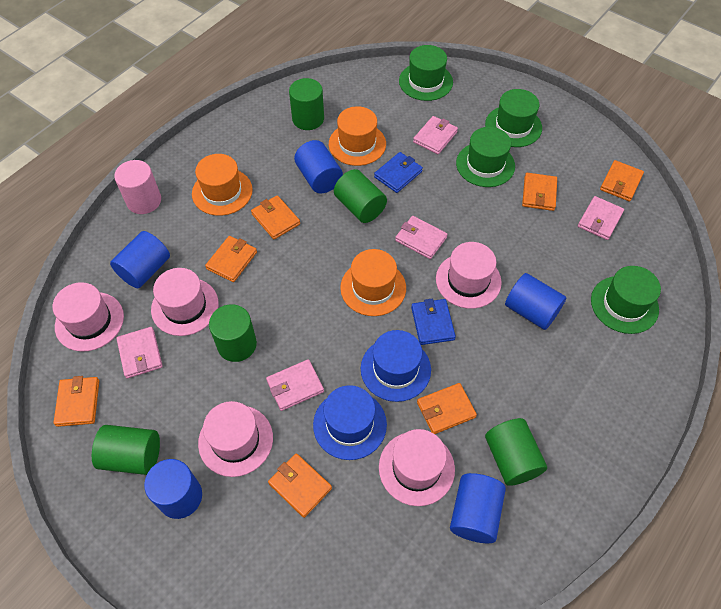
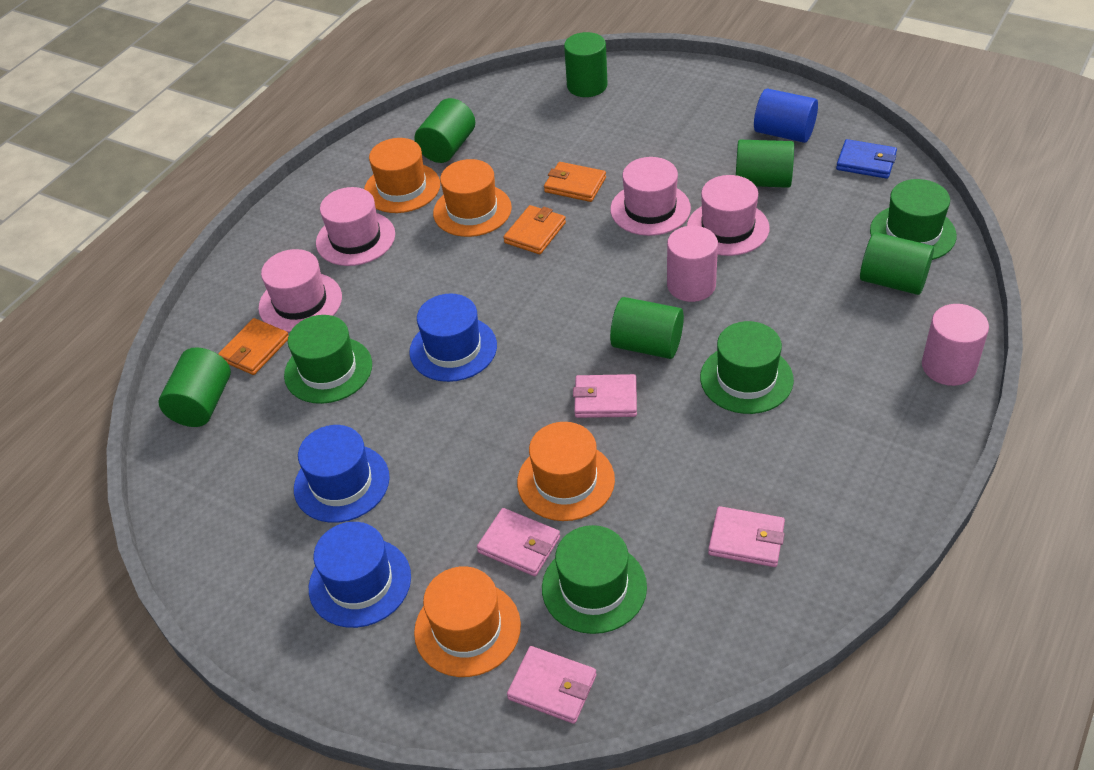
blue cylinder: 5 -> 1
blue hat: 2 -> 3
blue wallet: 2 -> 1
green cylinder: 5 -> 6
orange hat: 3 -> 4
orange wallet: 7 -> 3
pink cylinder: 1 -> 2
pink hat: 5 -> 4
pink wallet: 5 -> 4

